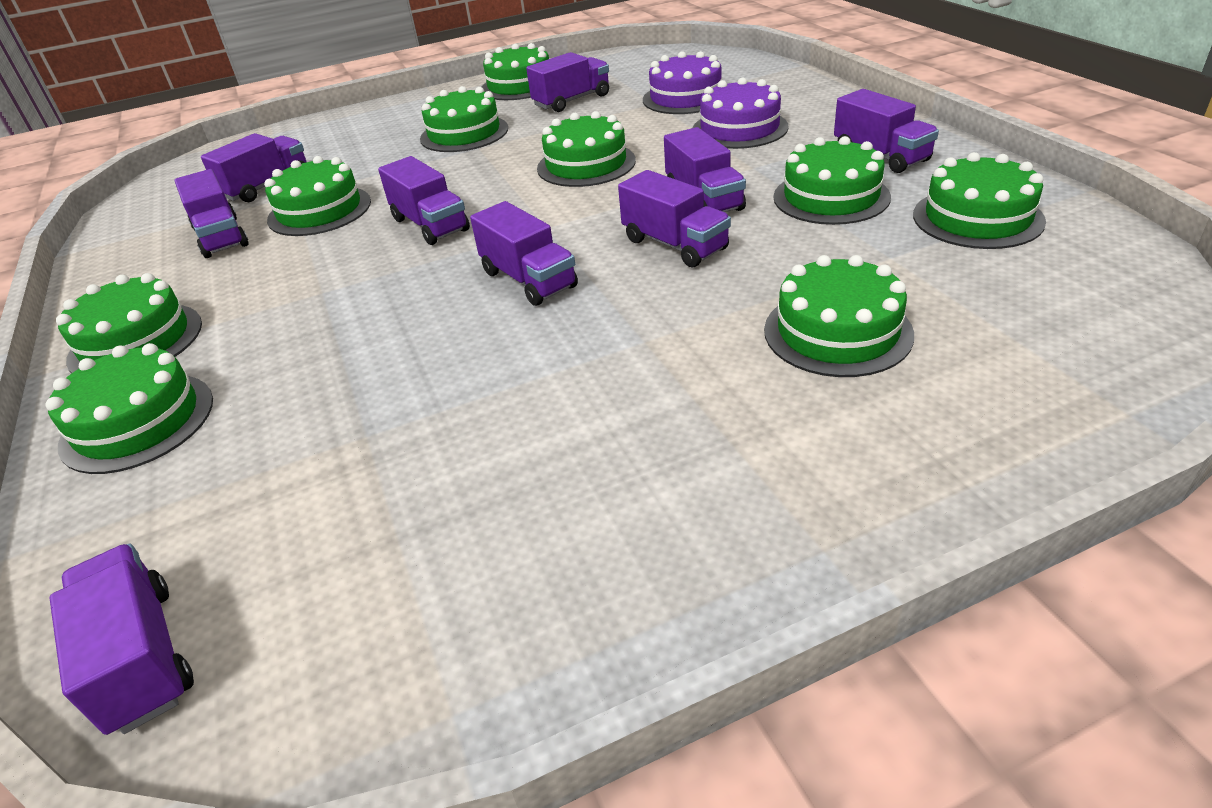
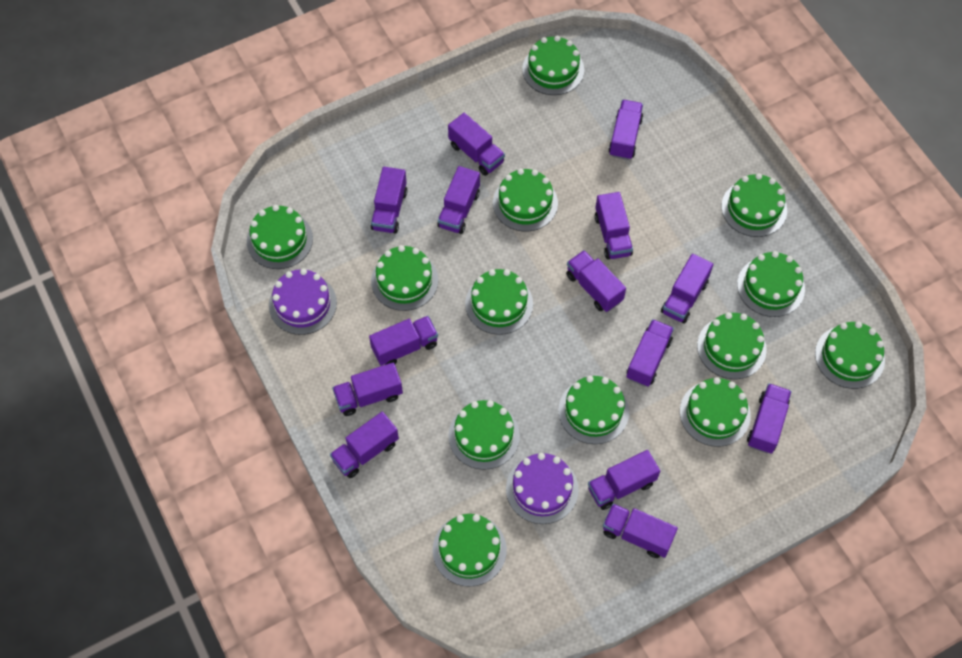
green cake: 9 -> 13
purple truck: 9 -> 14

